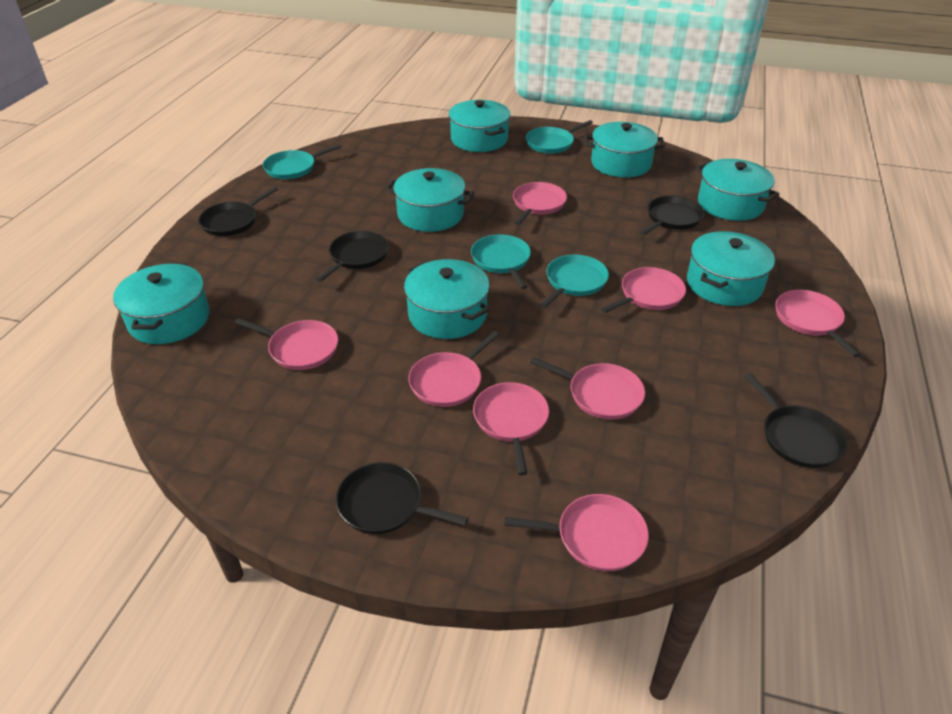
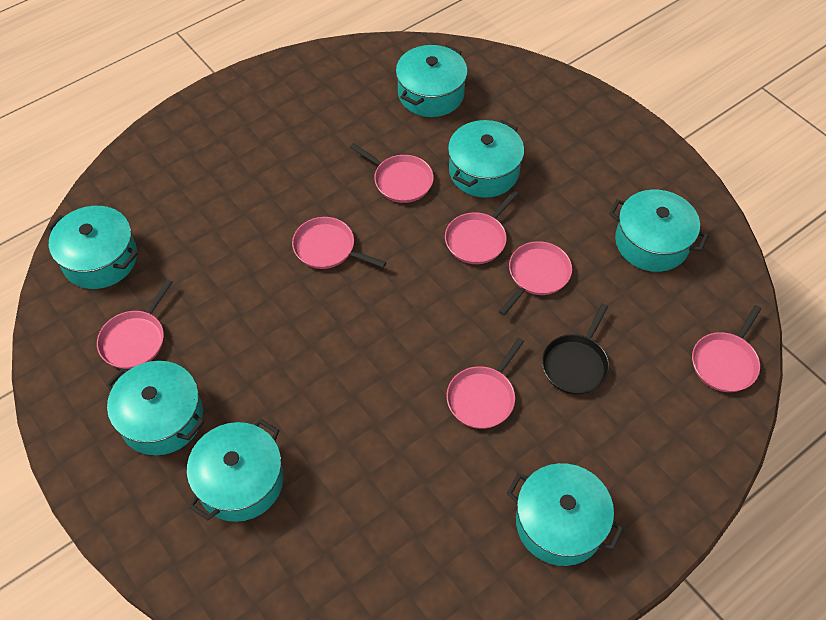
black pan: 5 -> 1
pink pan: 8 -> 7
turquoise pan: 4 -> 0

